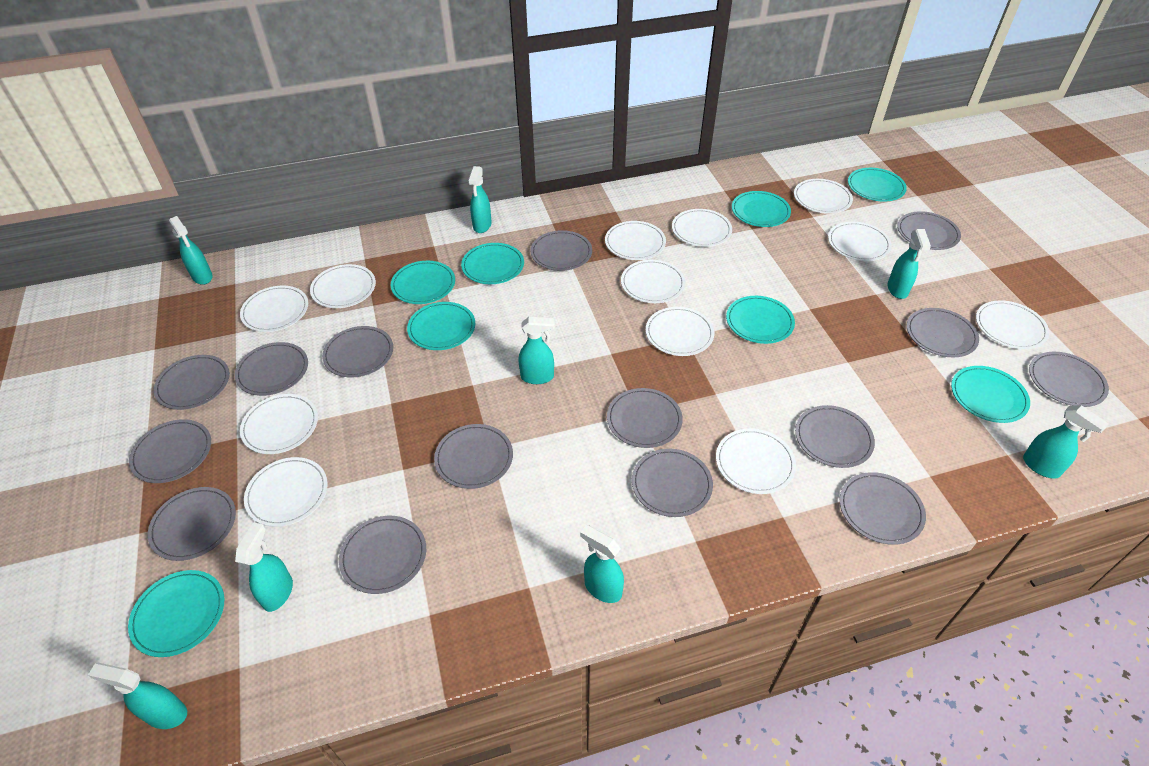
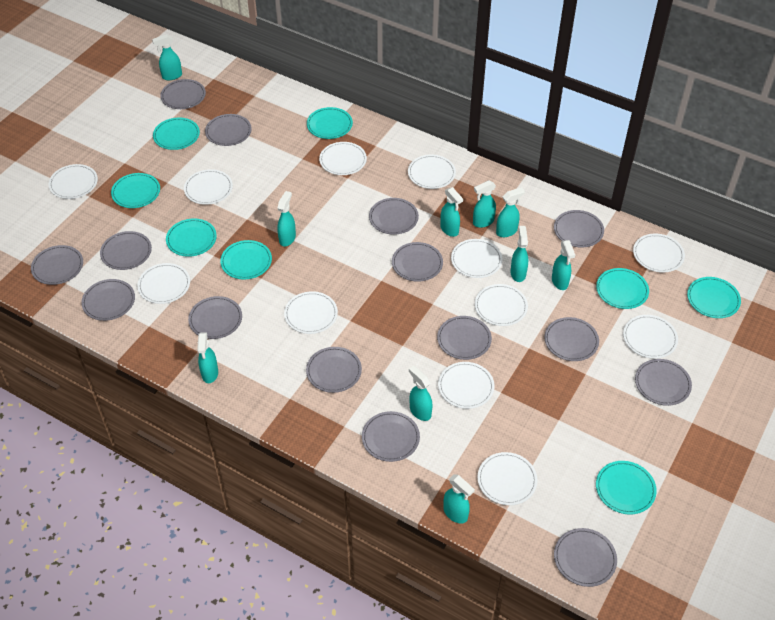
turquoise spray bottle: 8 -> 10

